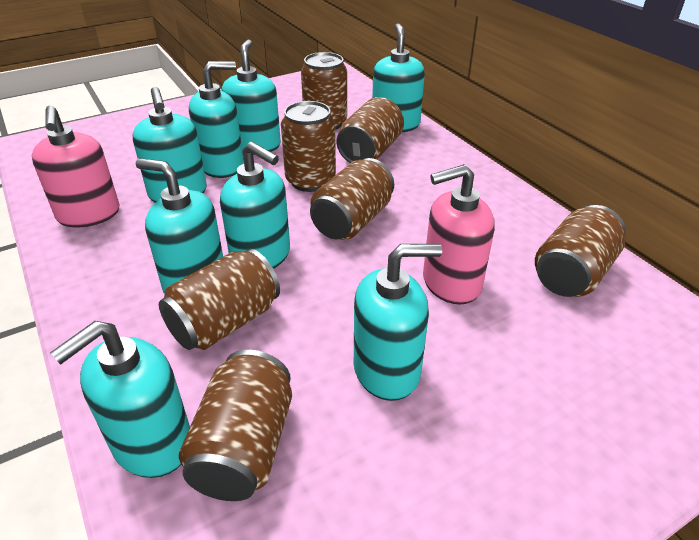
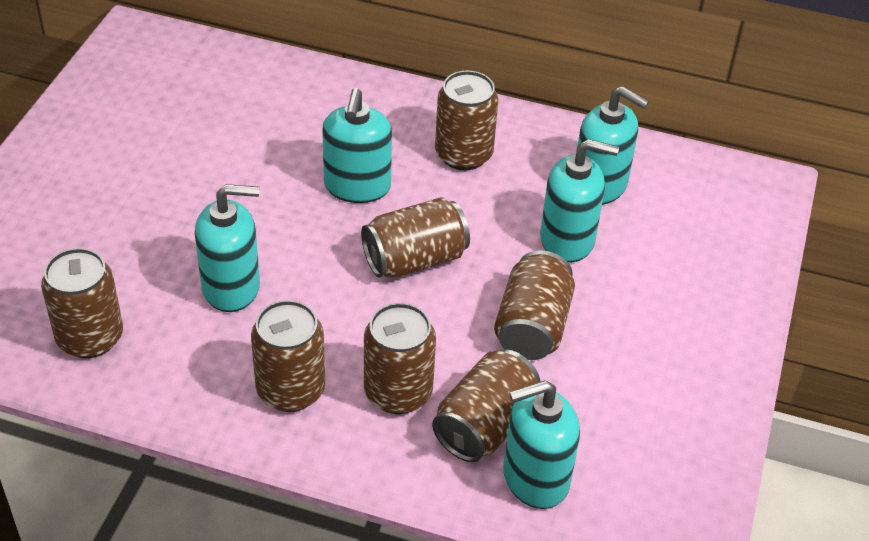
pink soap dispenser: 2 -> 0
turquoise soap dispenser: 8 -> 5

